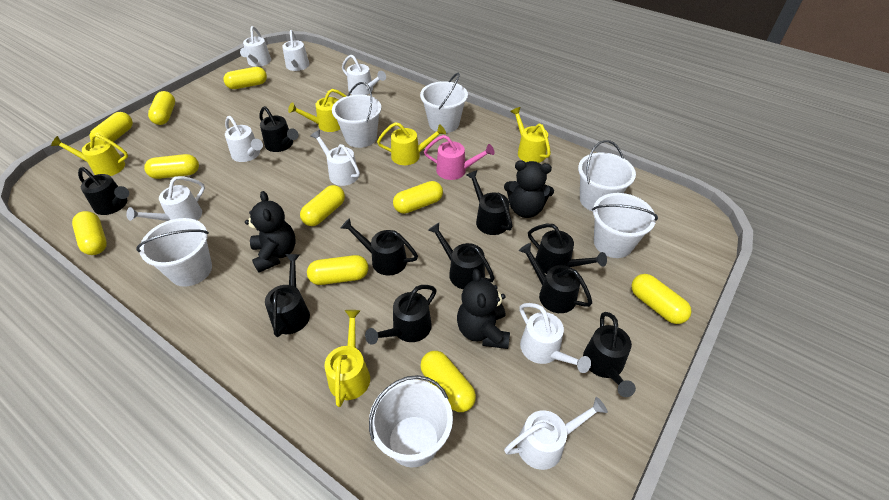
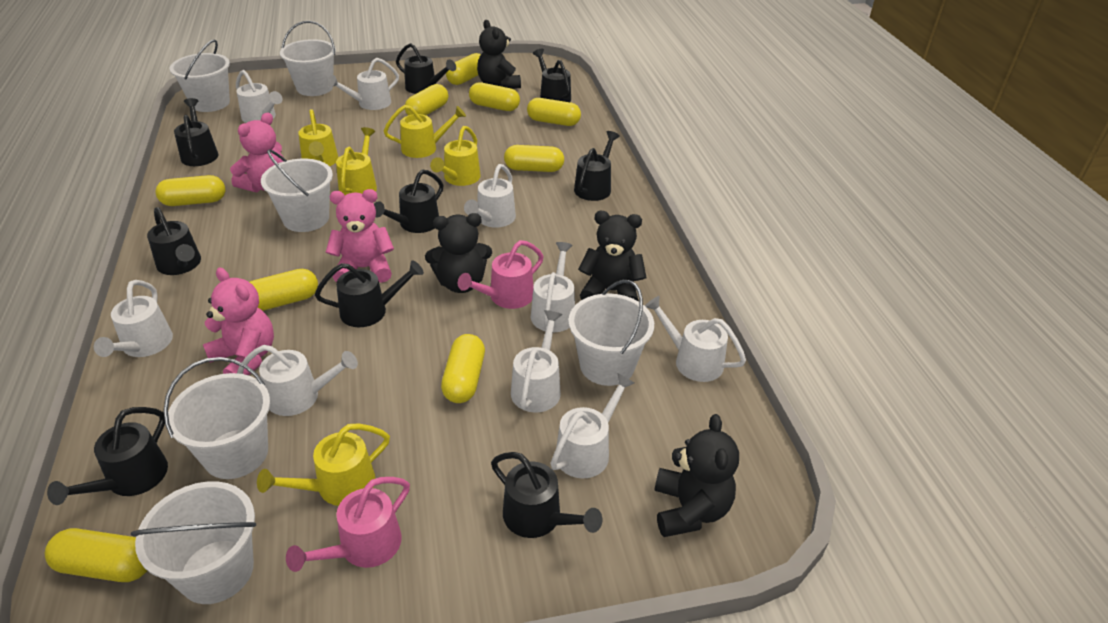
black teddy bear: 3 -> 4
black watering can: 10 -> 9
pink teddy bear: 0 -> 3
pink watering can: 1 -> 2
white watering can: 8 -> 9
yellow capsule: 10 -> 9

